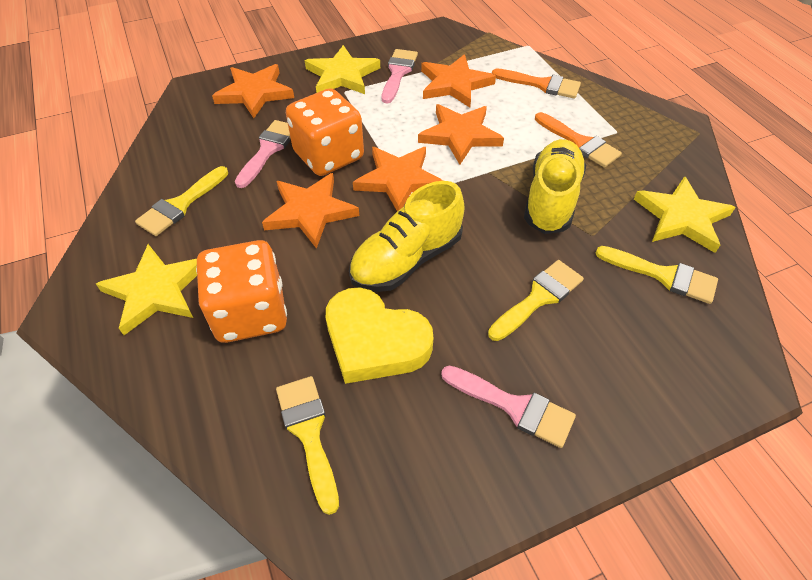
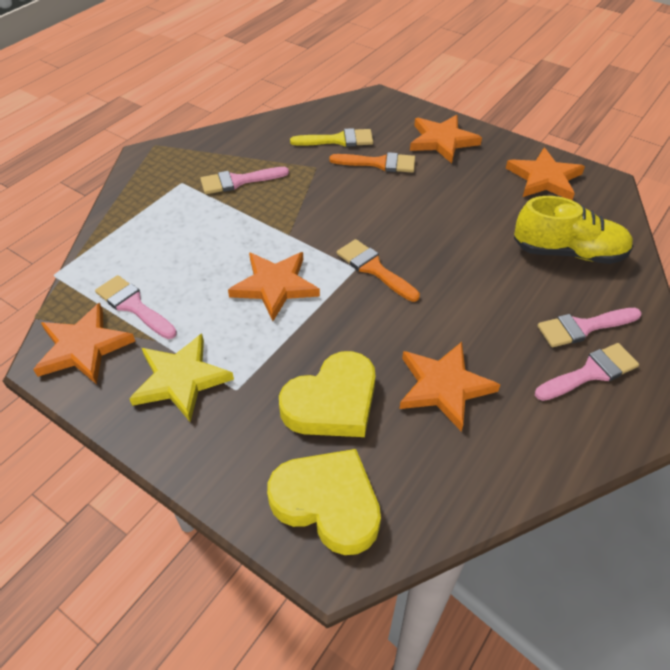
orange dice: 2 -> 0
pink brush: 3 -> 4
yellow brush: 4 -> 1
yellow heart: 1 -> 2
yellow shoe: 2 -> 1
yellow star: 3 -> 1

